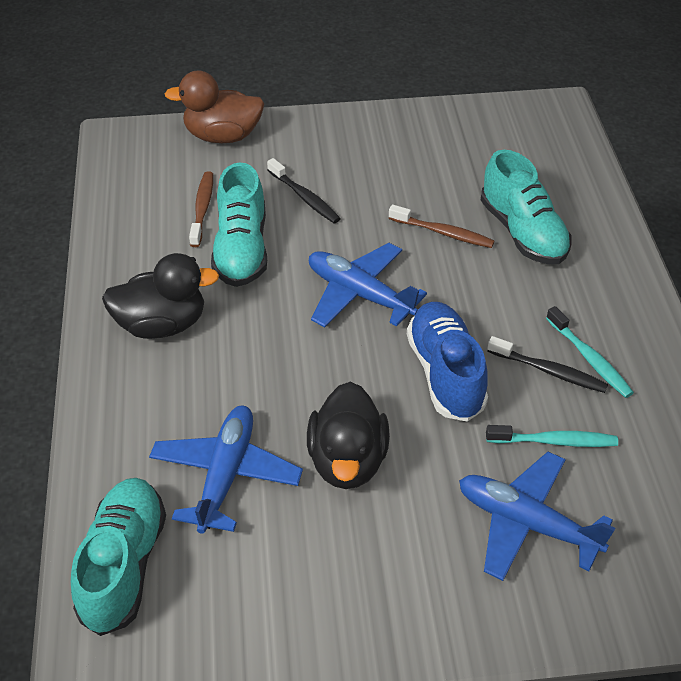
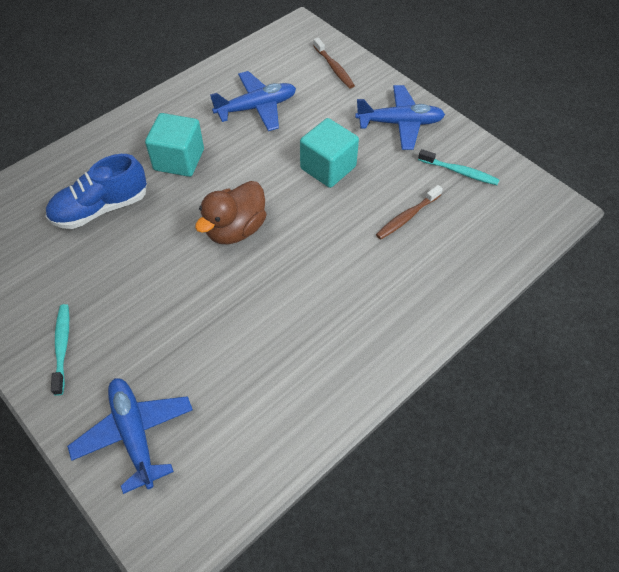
black duck: 2 -> 0
black toothbrush: 2 -> 0
turquoise cube: 0 -> 2
turquoise shoe: 3 -> 0

